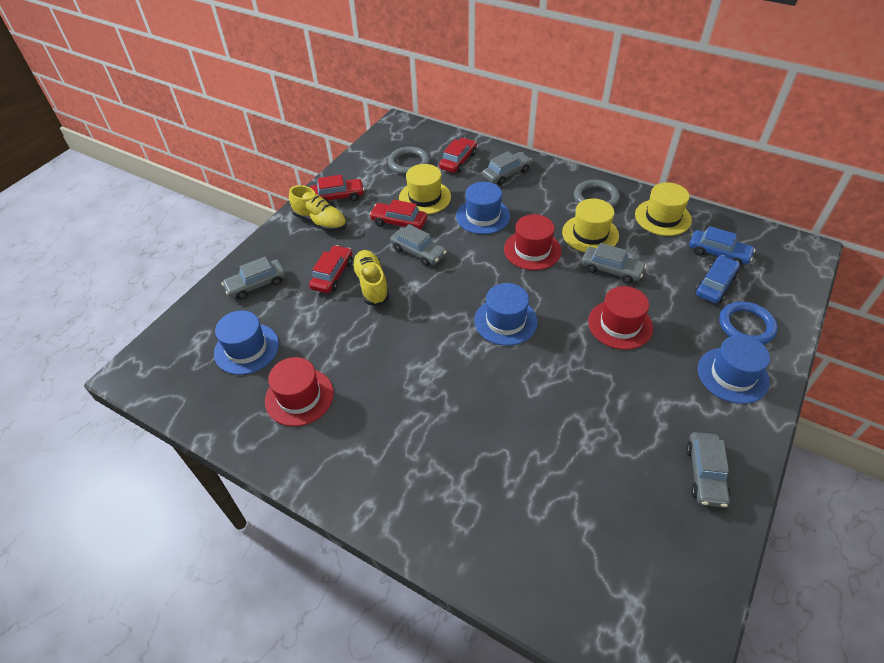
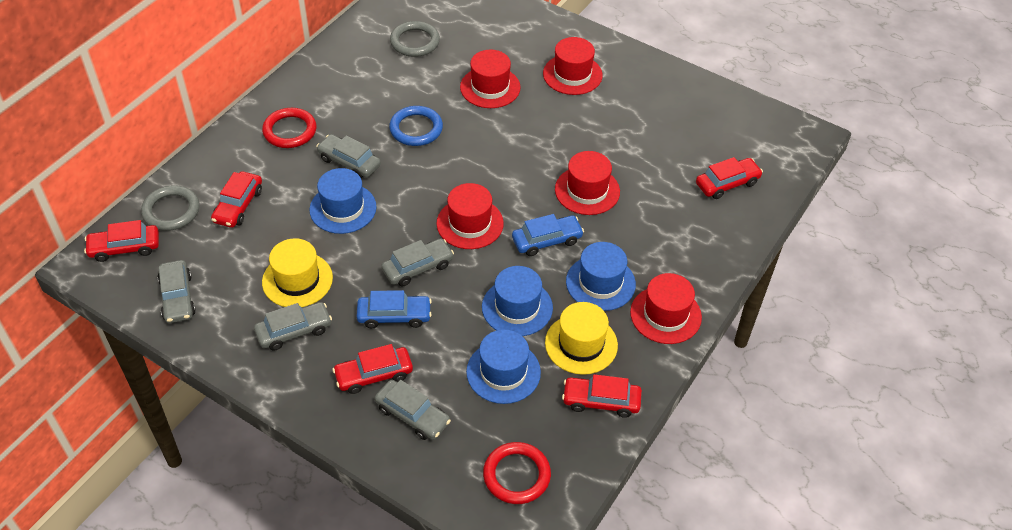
red car: 4 -> 5
red hat: 3 -> 5
red ring: 0 -> 2
yellow hat: 3 -> 2
yellow shoe: 2 -> 0

